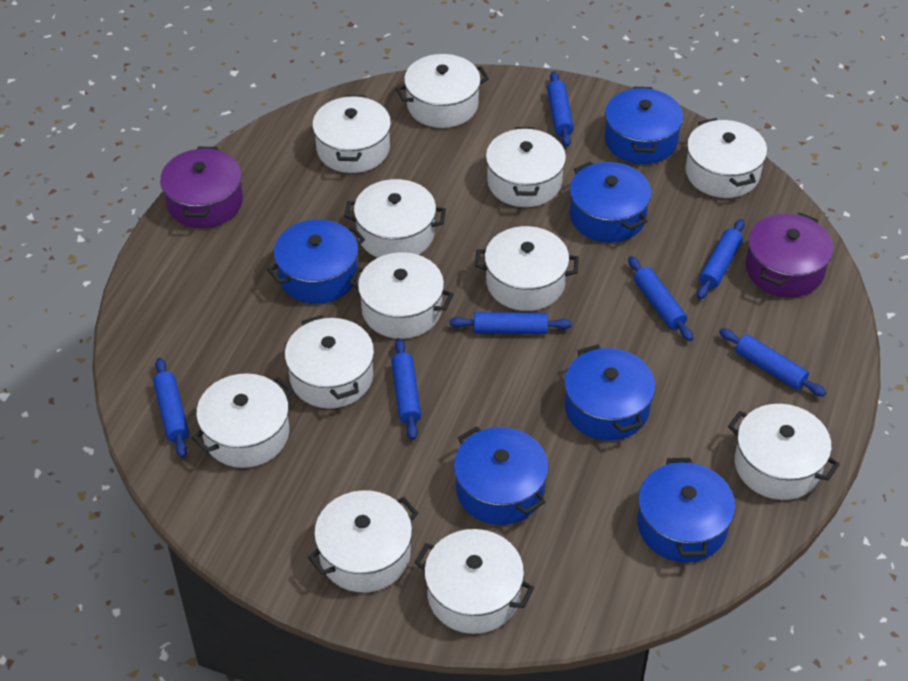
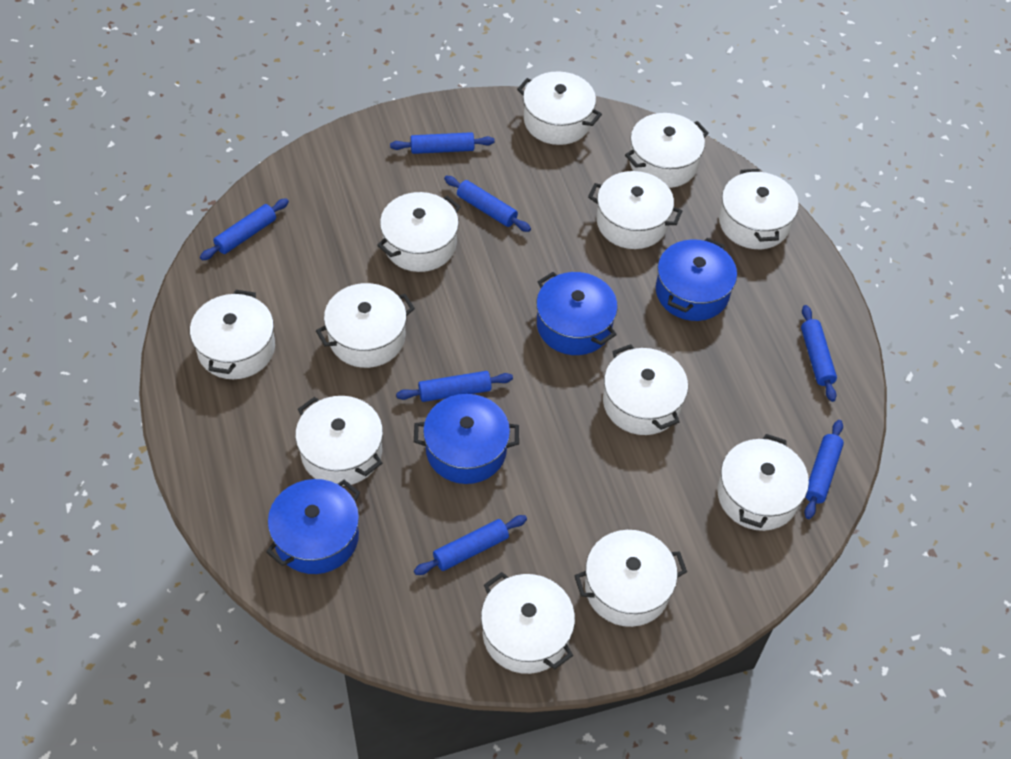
blue pot: 6 -> 4
purple pot: 2 -> 0

